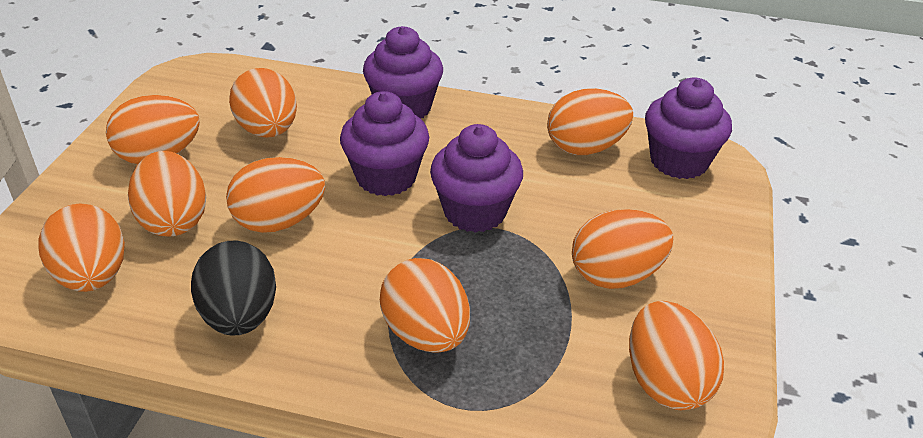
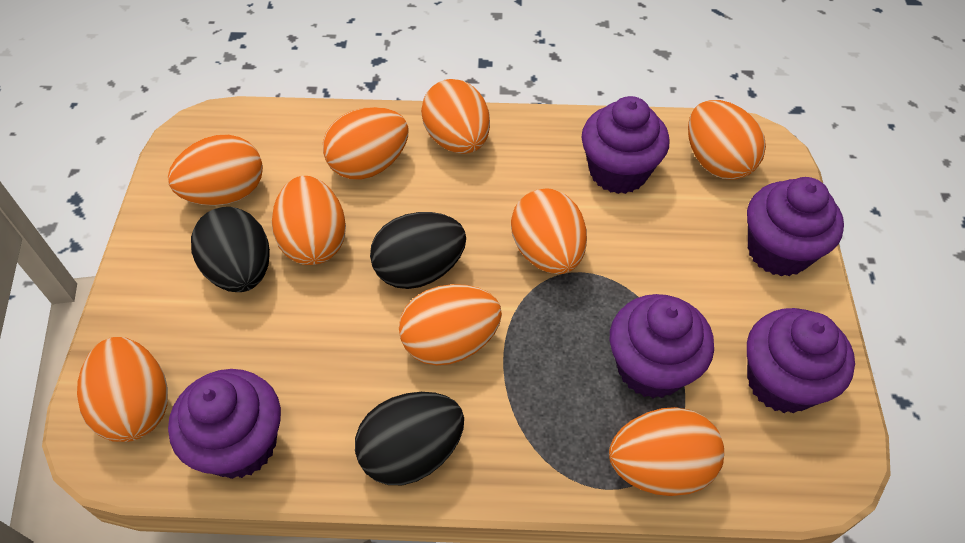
black egg: 1 -> 3
purple cupcake: 4 -> 5

